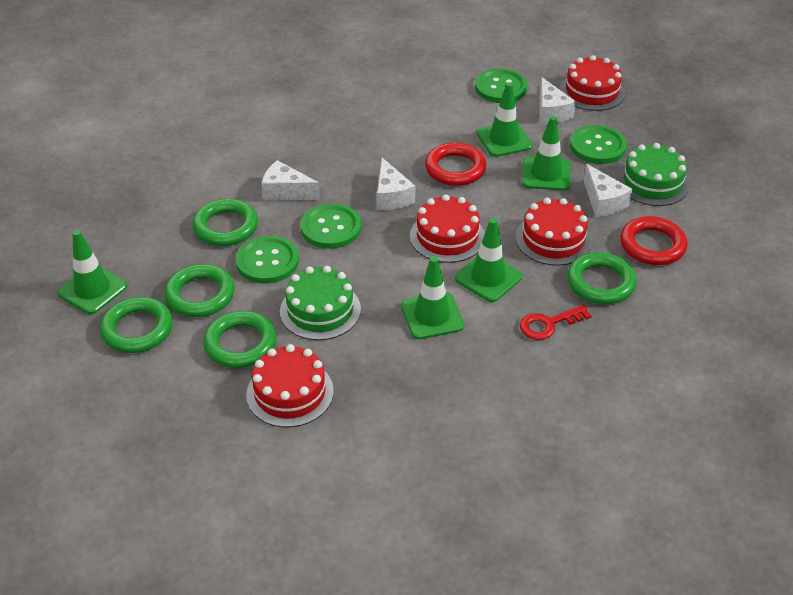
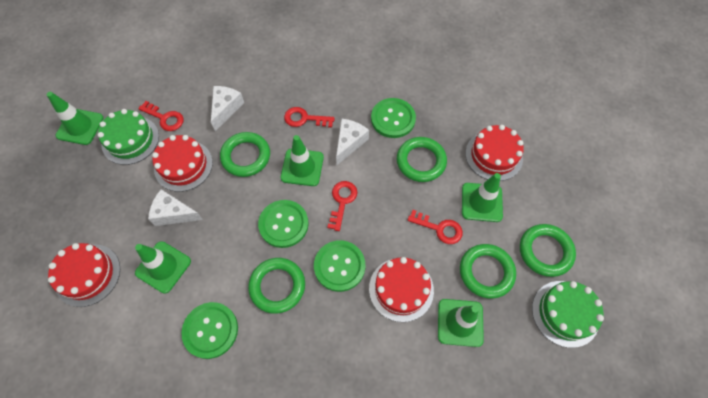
red key: 1 -> 4
red ring: 2 -> 0
white cheese: 4 -> 3

